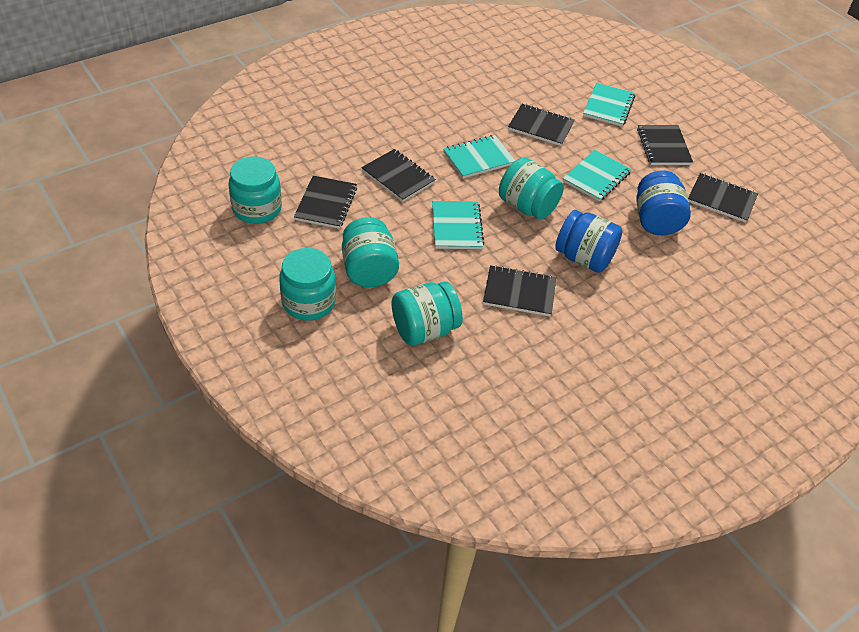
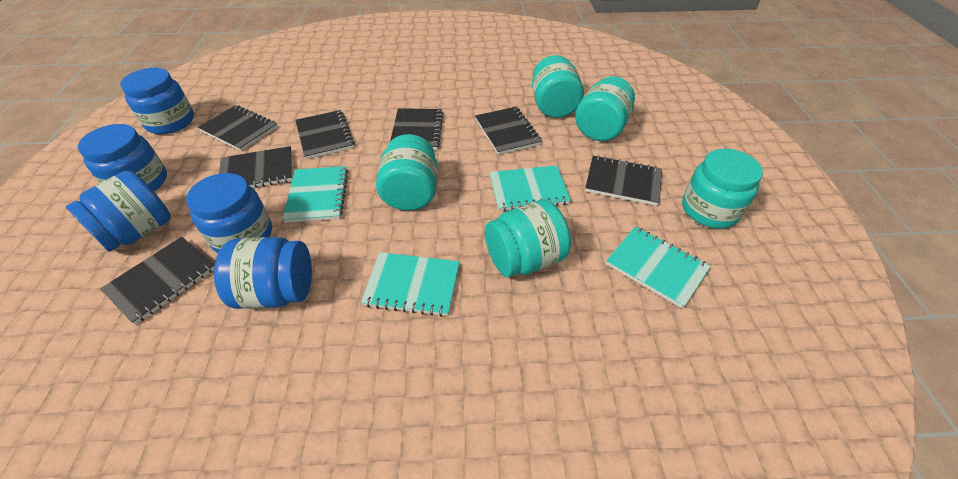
black notebook: 6 -> 7
blue jar: 2 -> 5

